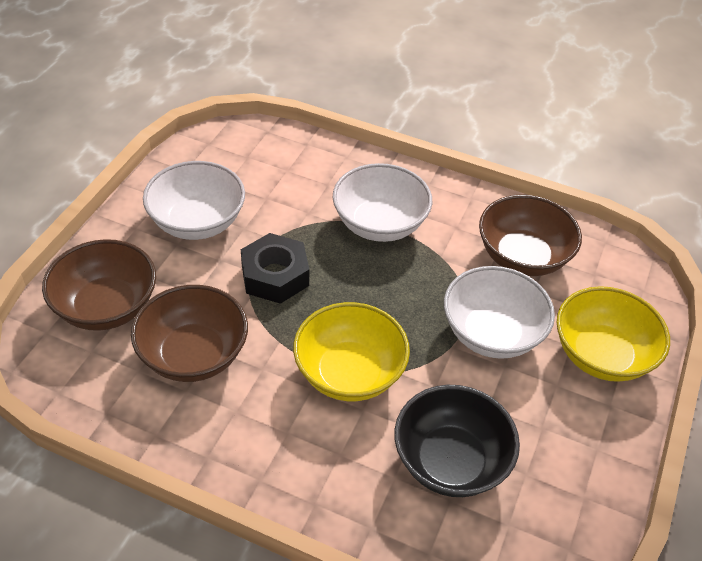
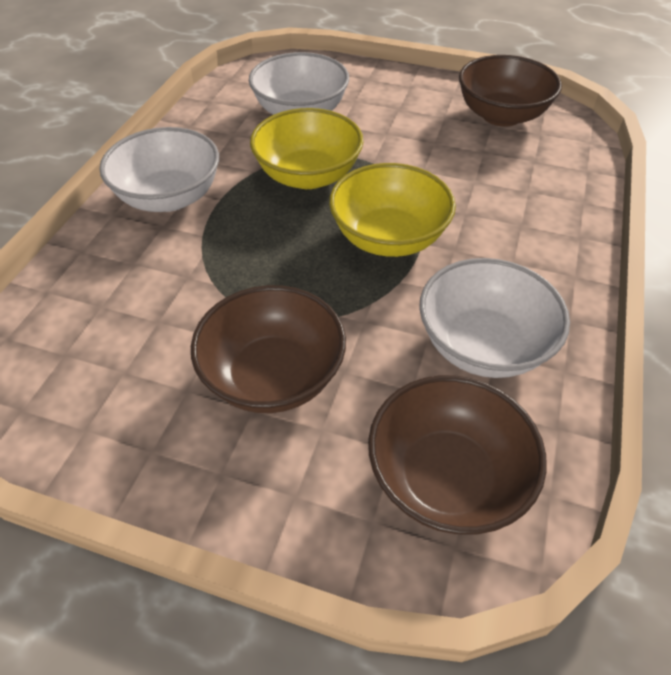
black bowl: 1 -> 0
black nut: 1 -> 0

